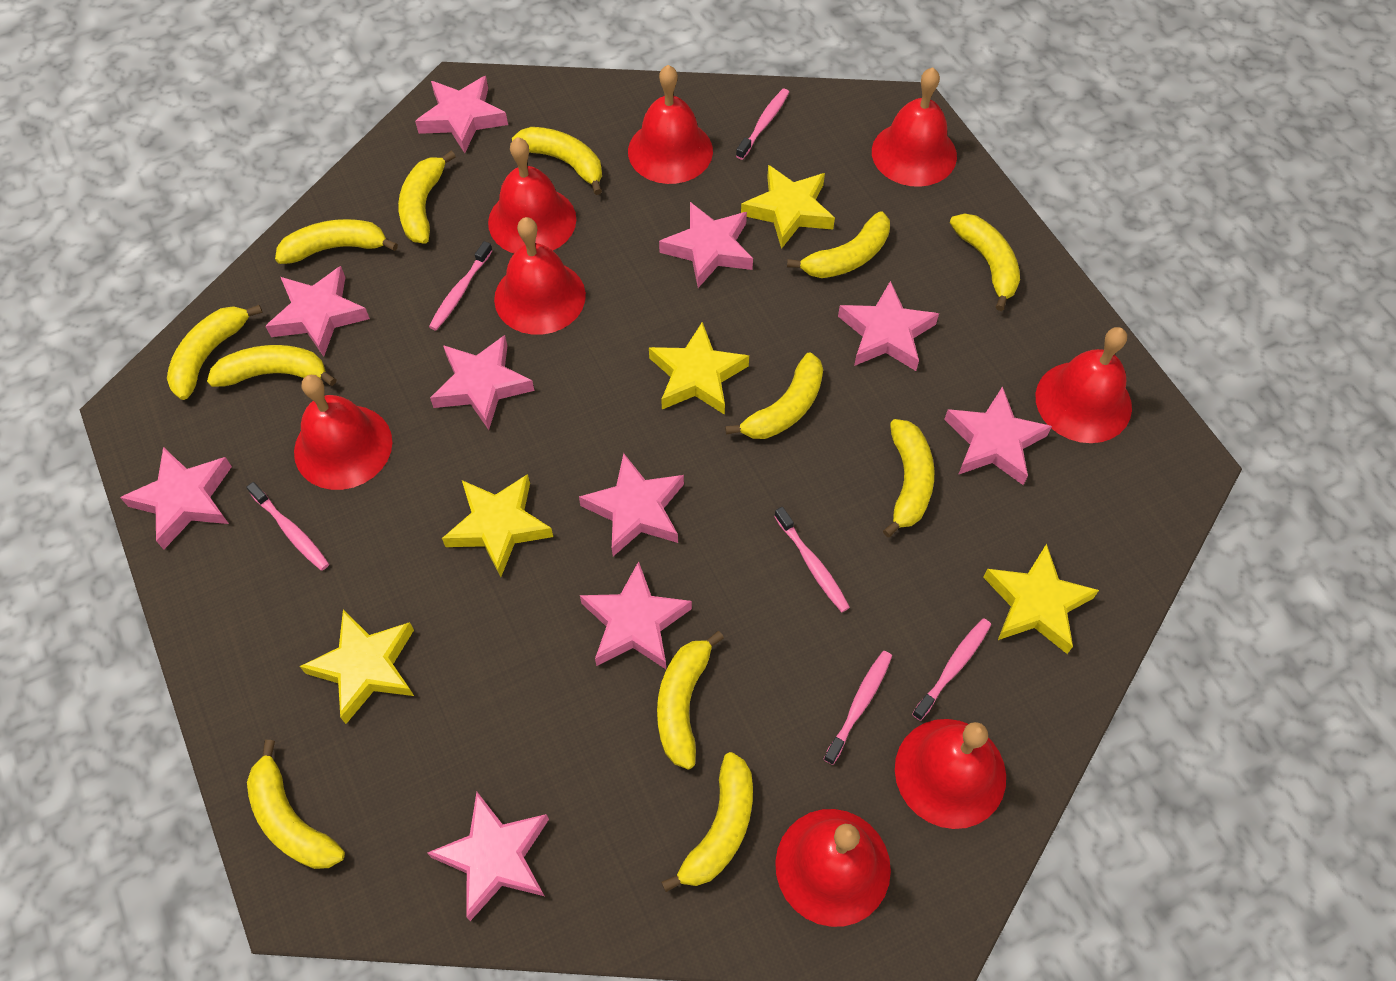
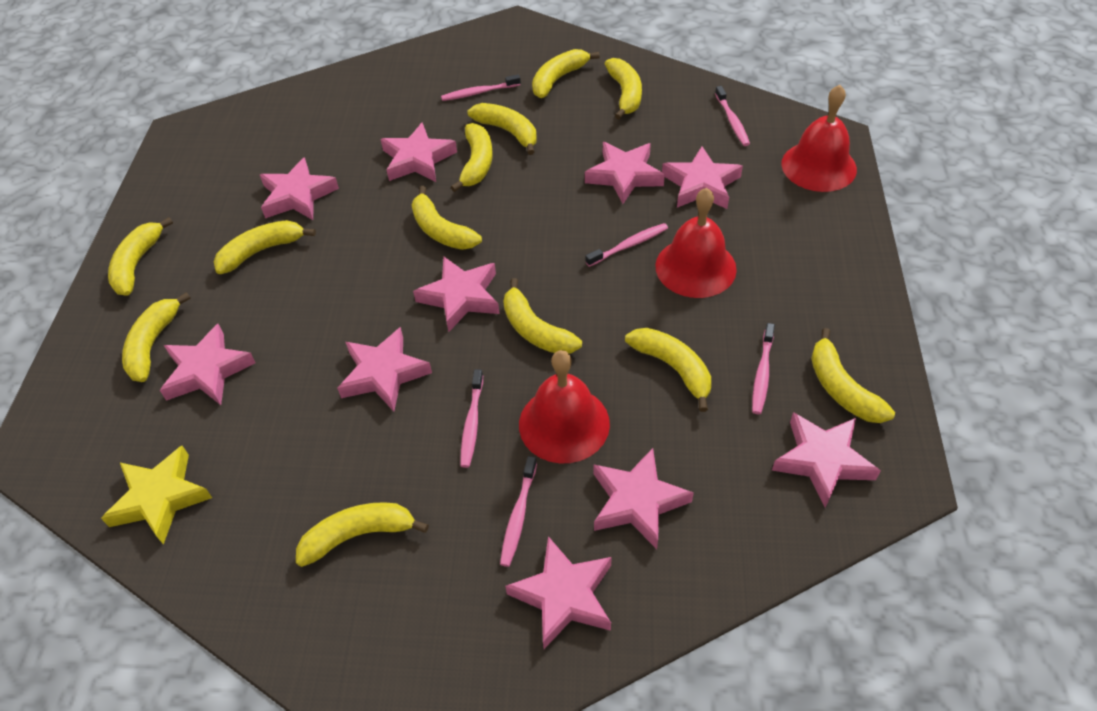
red bell: 8 -> 3
yellow star: 5 -> 1

